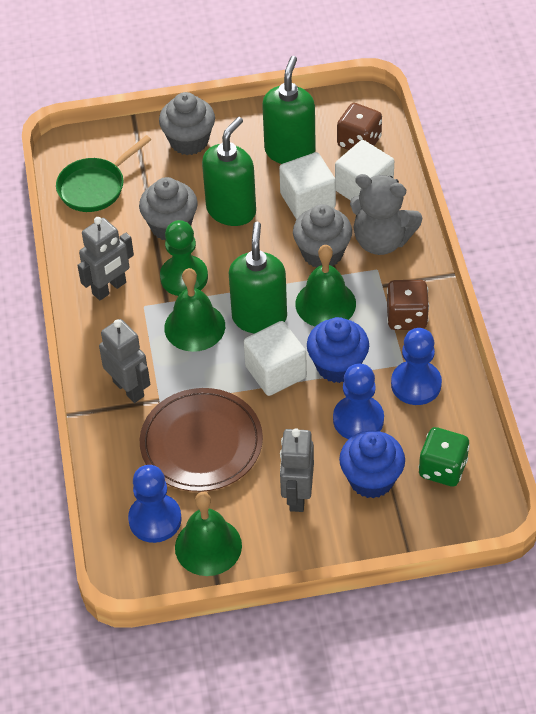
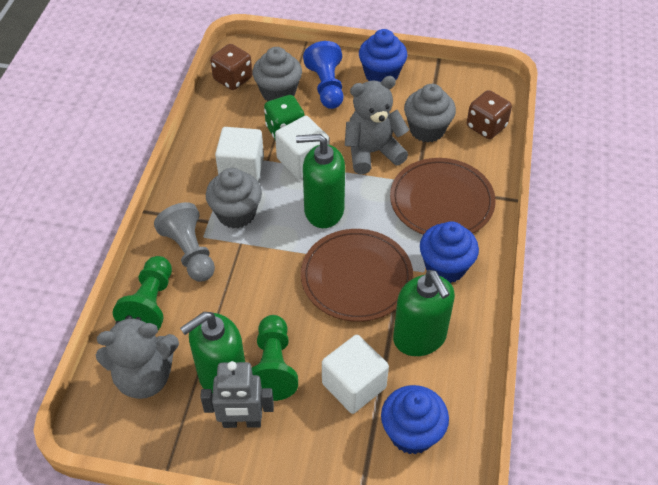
blue cupcake: 2 -> 3
blue pawn: 3 -> 1
brown plate: 1 -> 2
green bell: 3 -> 0
green pan: 1 -> 0
green pawn: 1 -> 2
grey pawn: 0 -> 1
grey robot: 3 -> 1
grey teddy bear: 1 -> 2

